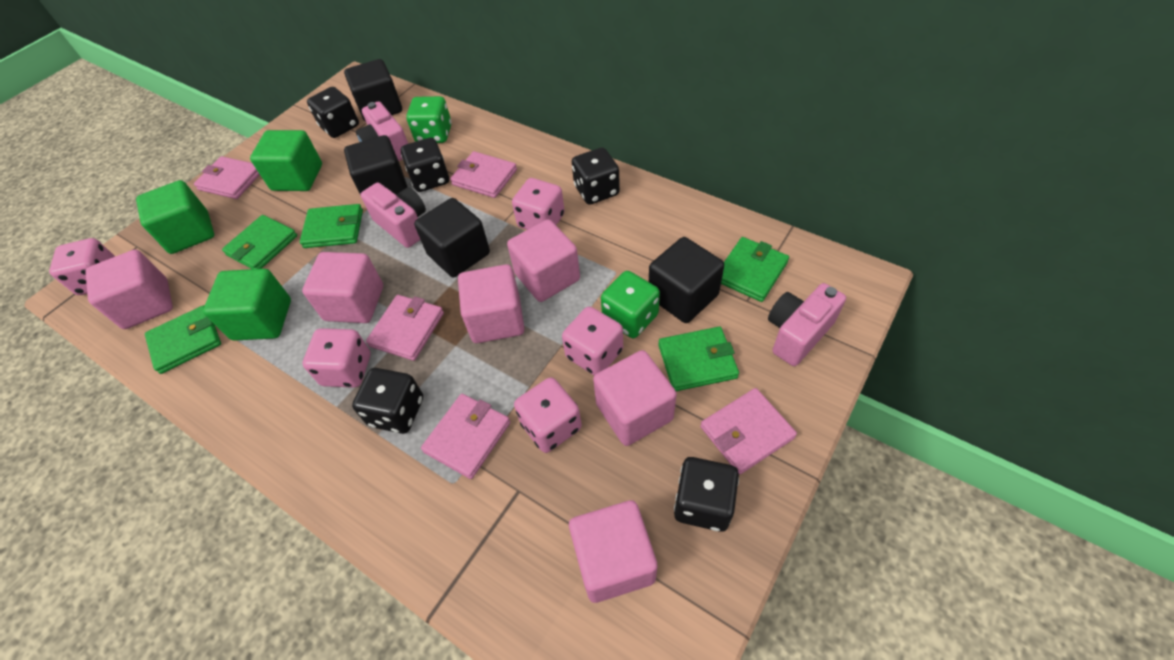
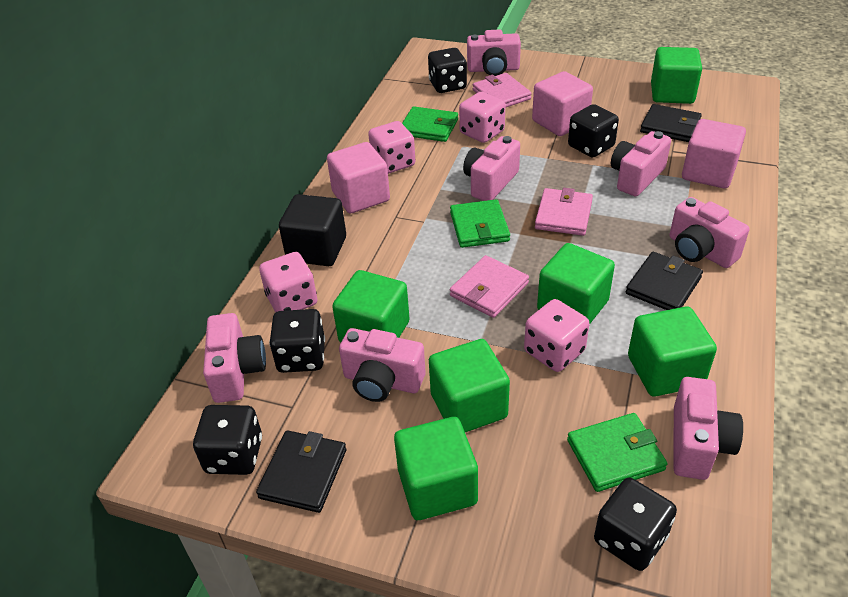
black cube: 4 -> 1
black wallet: 0 -> 3
green cube: 3 -> 6
green dice: 2 -> 0
green wallet: 5 -> 3
pink camera: 3 -> 7
pink cube: 6 -> 3
pink dice: 5 -> 4
pink wallet: 5 -> 3

